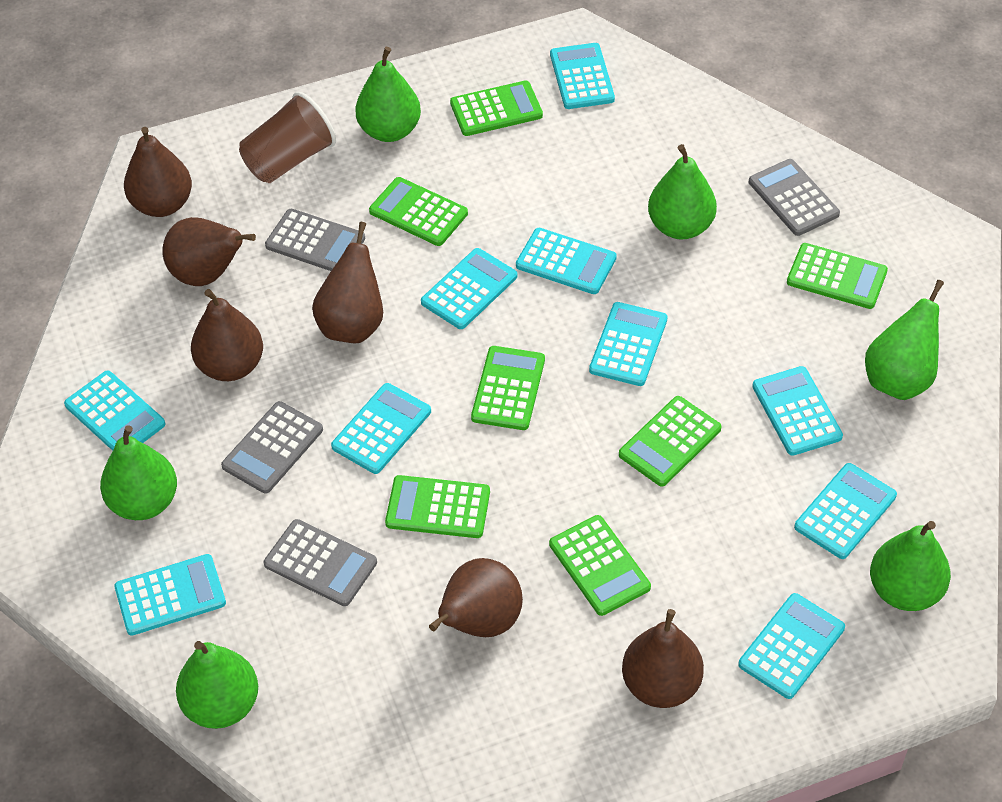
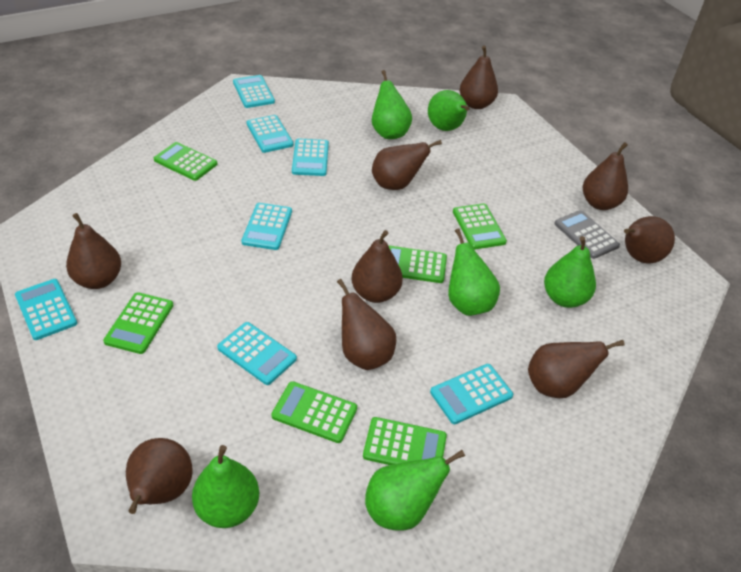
brown cup: 1 -> 0
brown pear: 6 -> 9
green calculator: 7 -> 6
grey calculator: 4 -> 1
turquoise calculator: 10 -> 7

